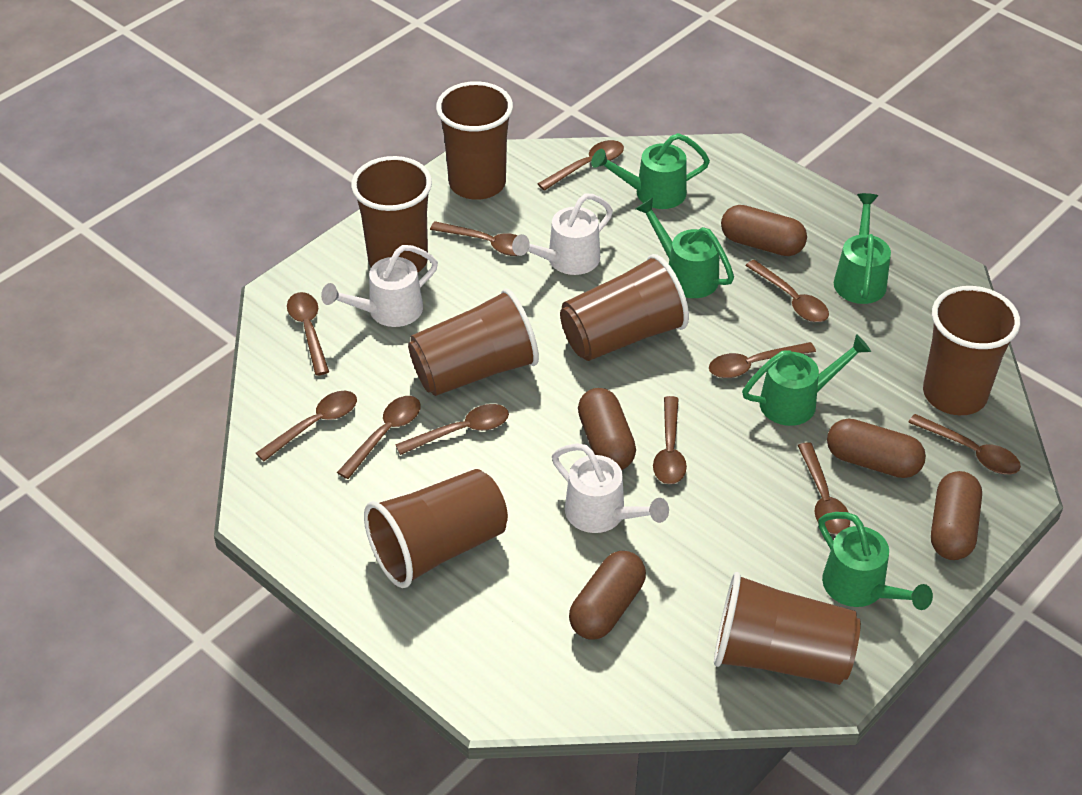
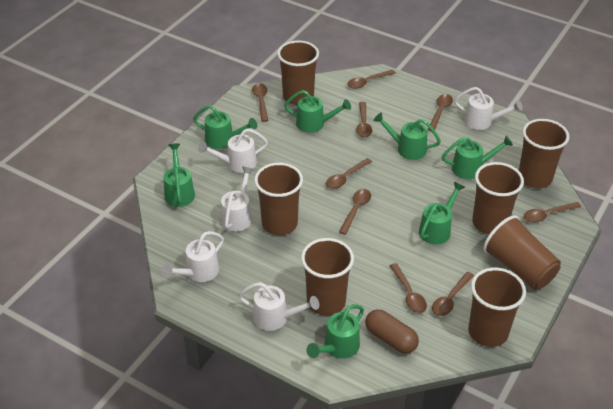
brown capsule: 5 -> 1
brown spoon: 11 -> 9
green watering can: 5 -> 7
white watering can: 3 -> 5

